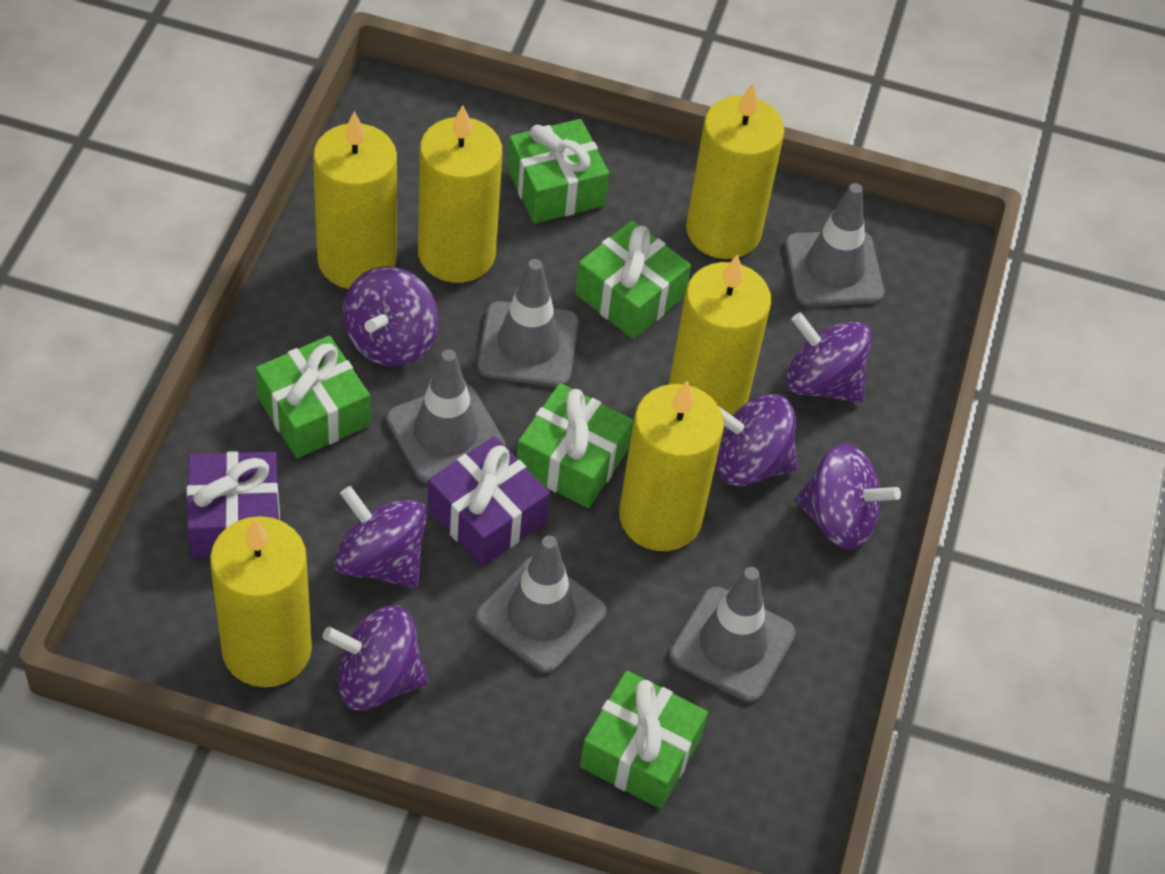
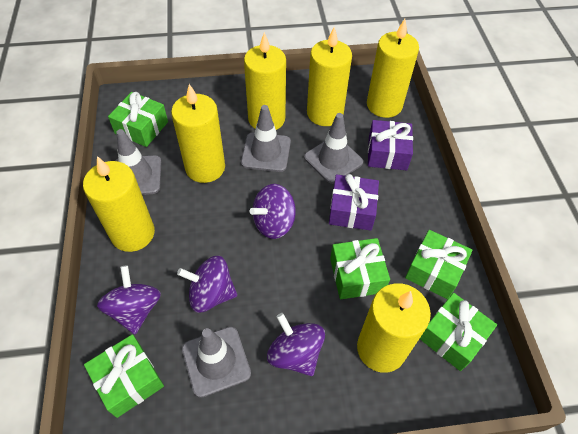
grey traffic cone: 5 -> 4
purple spinning top: 6 -> 4

